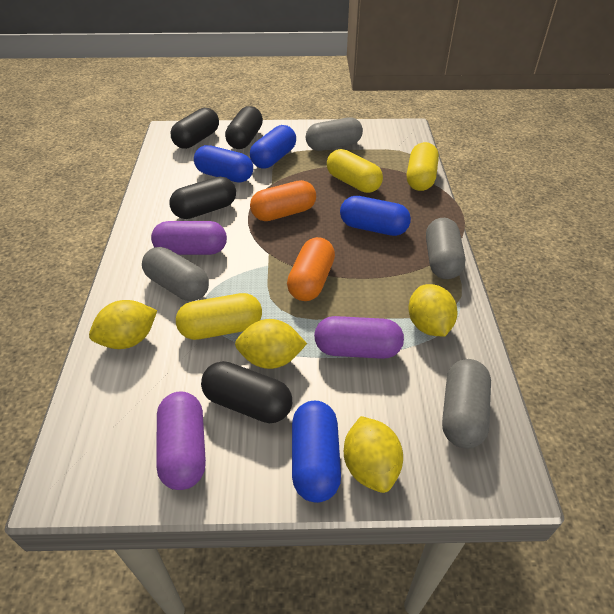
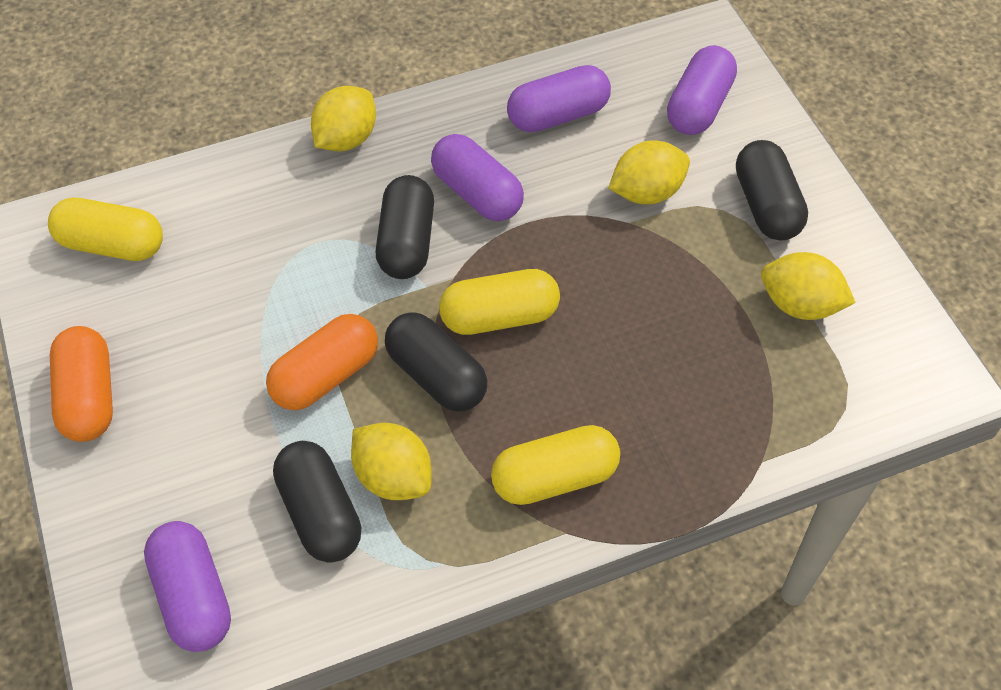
blue capsule: 4 -> 0
grey capsule: 4 -> 0
purple capsule: 3 -> 4

